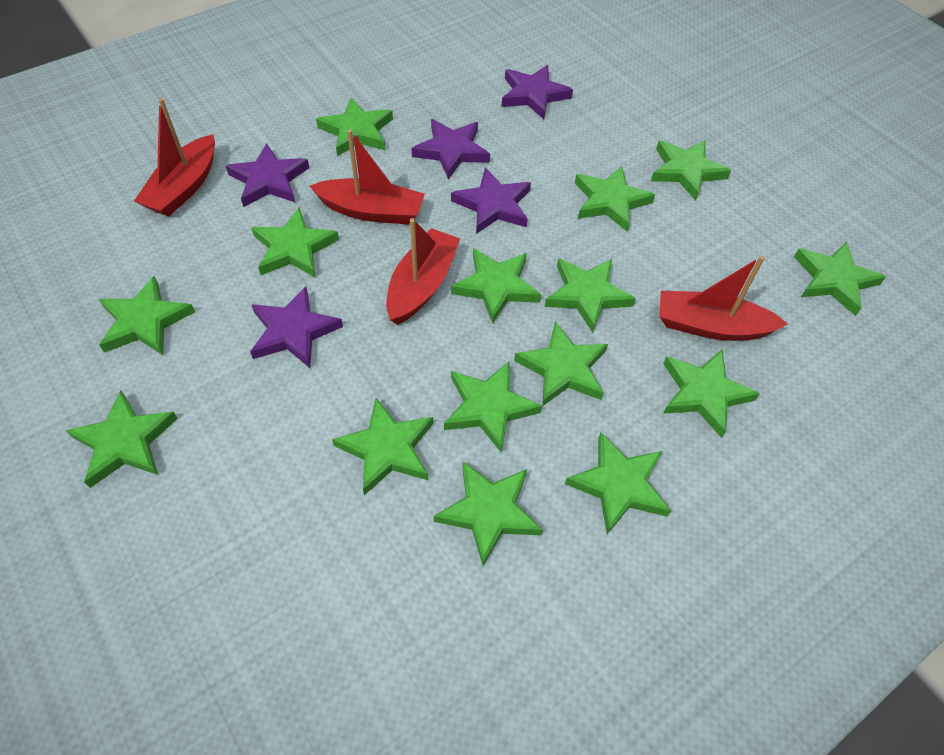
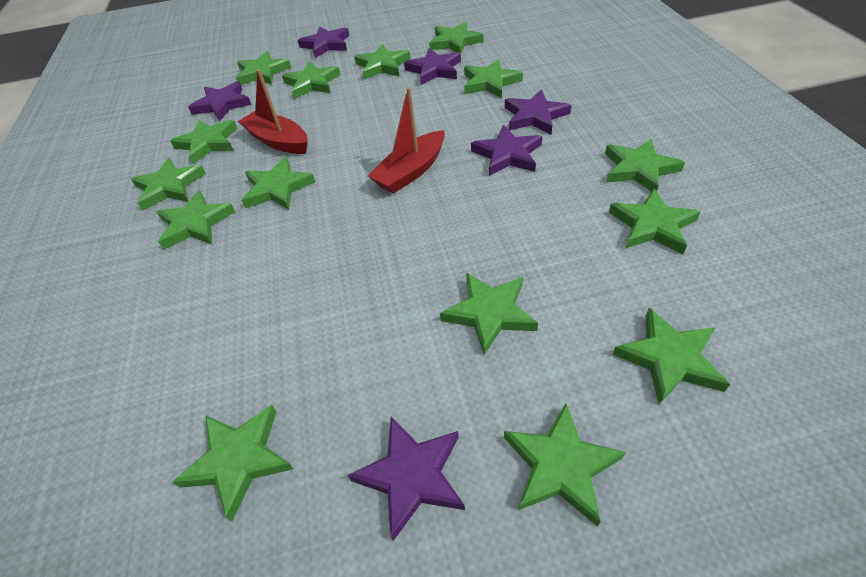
purple star: 5 -> 6
red boat: 4 -> 2

